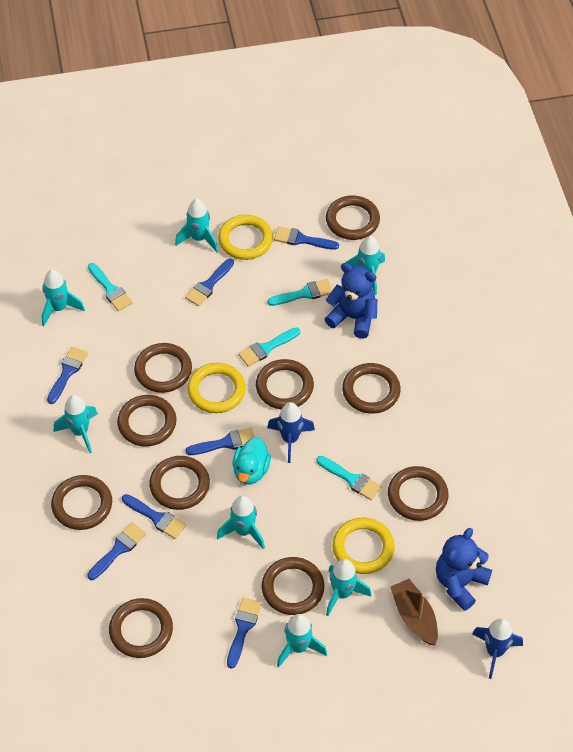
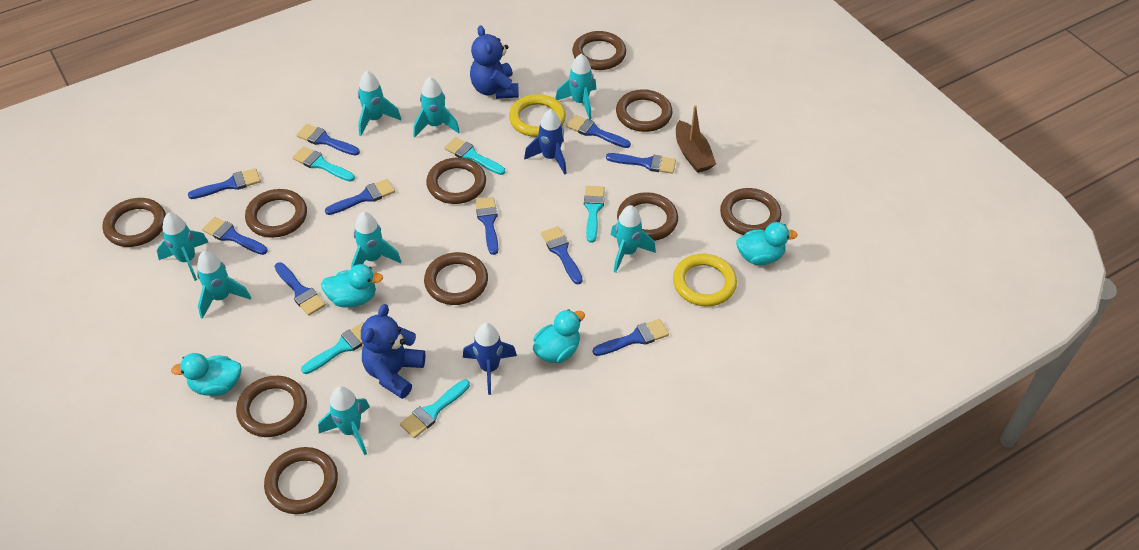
blue brush: 7 -> 10
turquoise brush: 4 -> 5
turquoise duck: 1 -> 4
turquoise rocket: 7 -> 8
yellow ring: 3 -> 2

